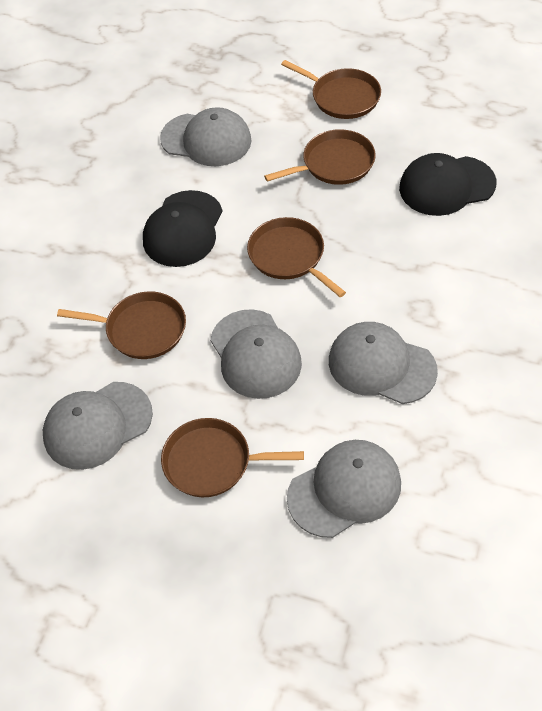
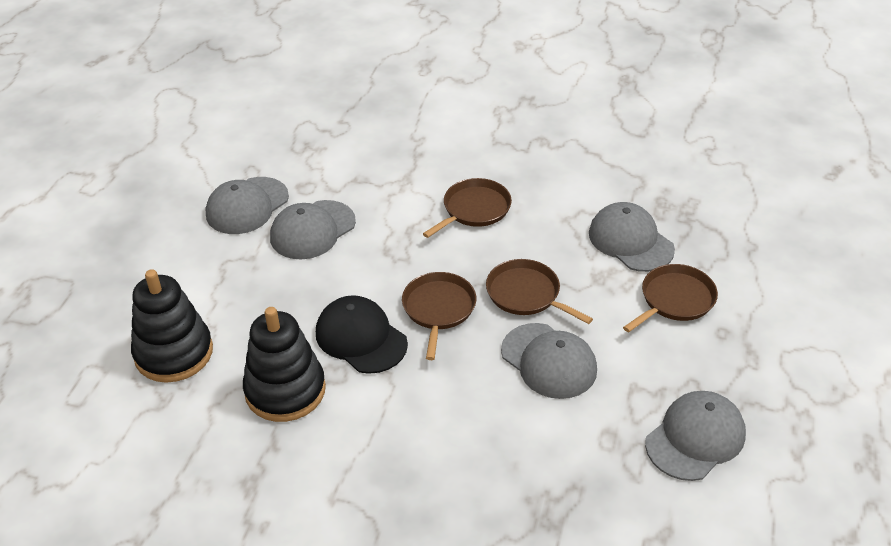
black cap: 2 -> 1
black stacking toy: 0 -> 2
brown pan: 5 -> 4

